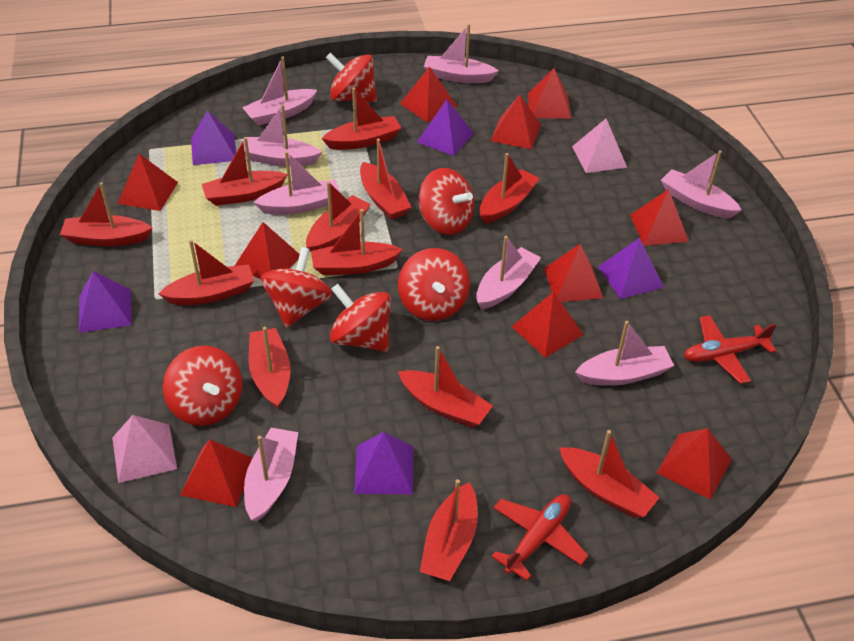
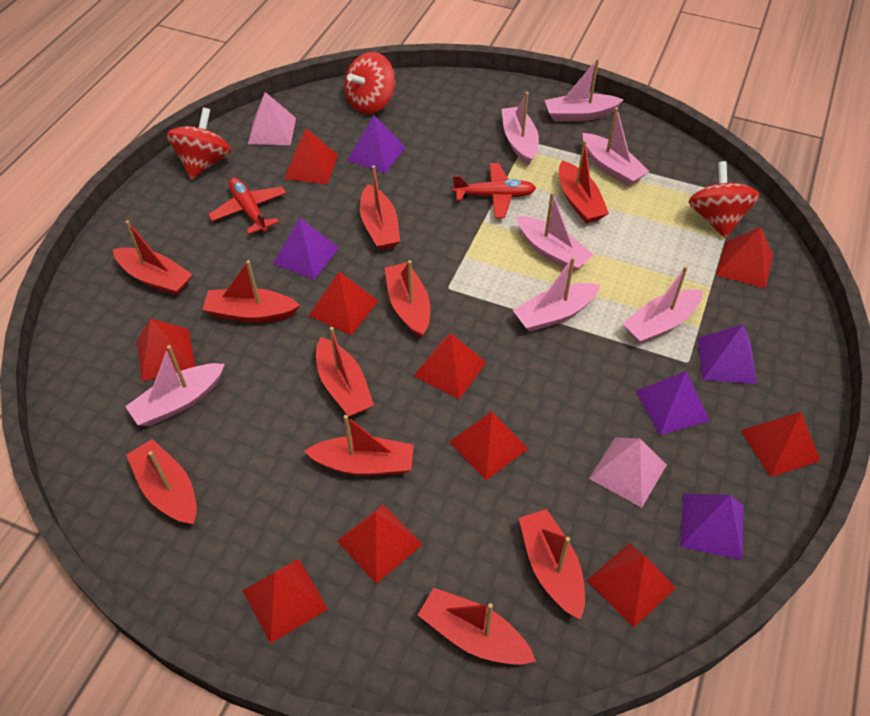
pink boat: 8 -> 7
red boat: 12 -> 10
red spinning top: 6 -> 3

